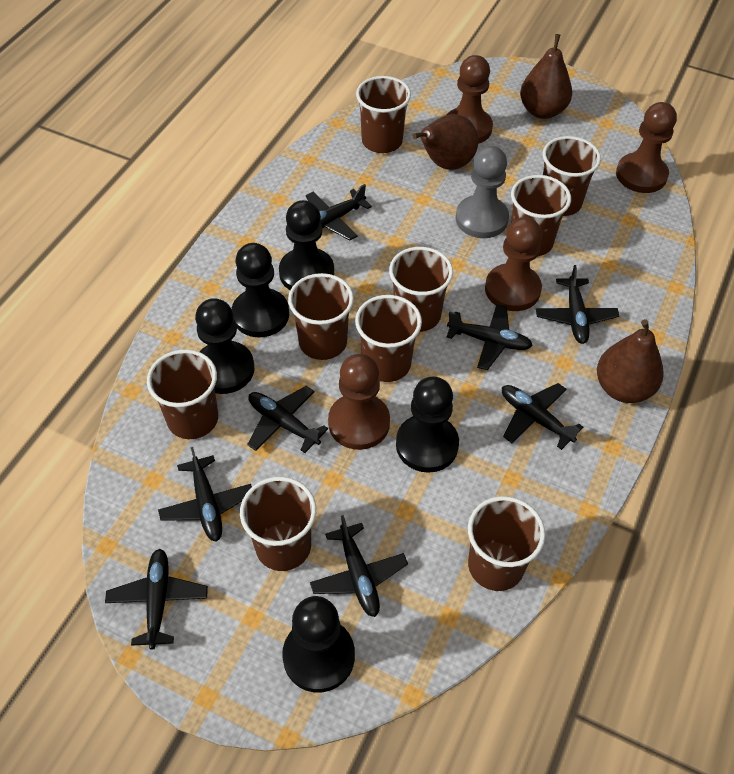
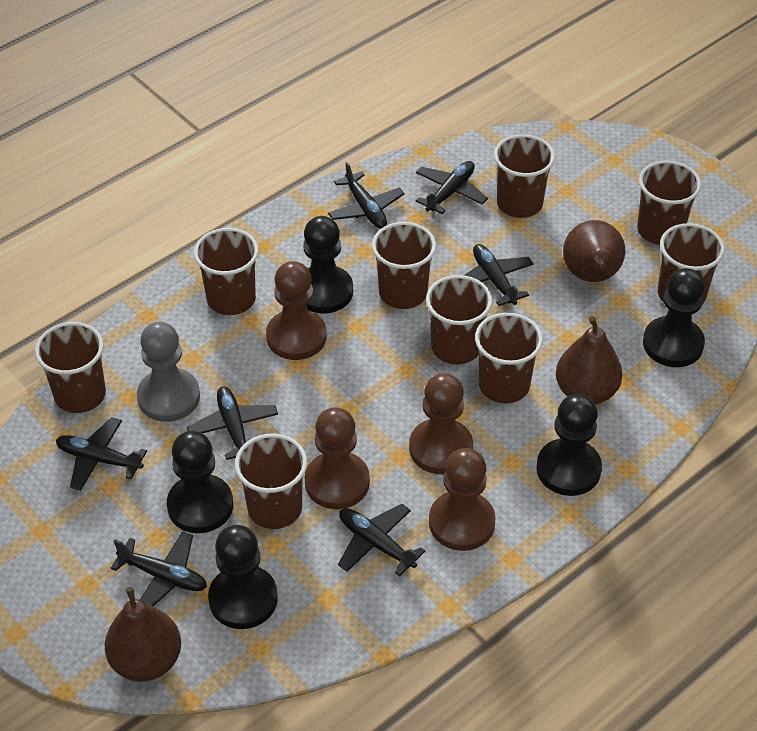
black plane: 8 -> 7

